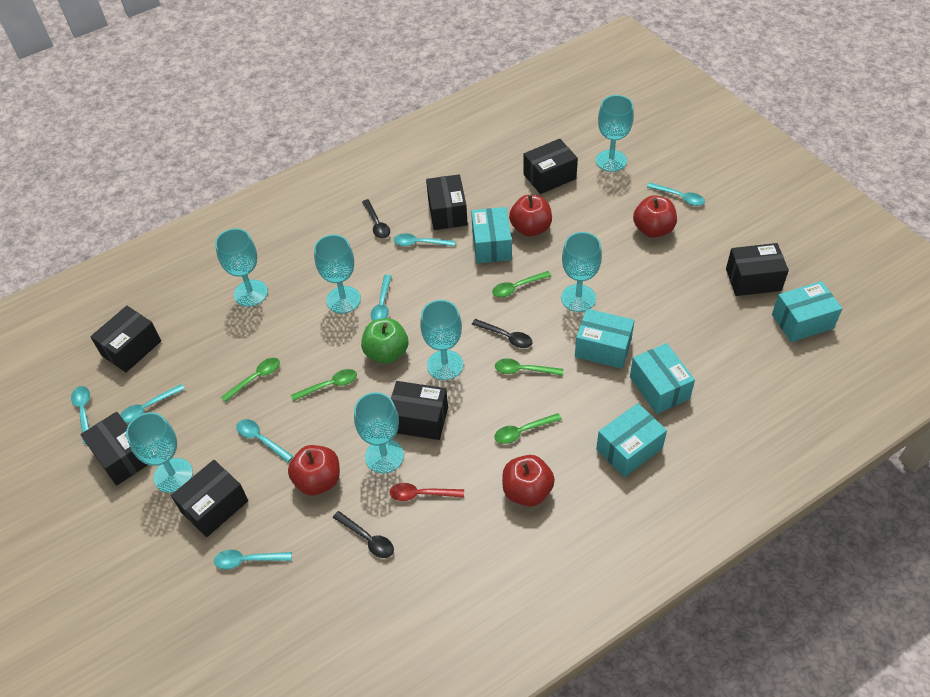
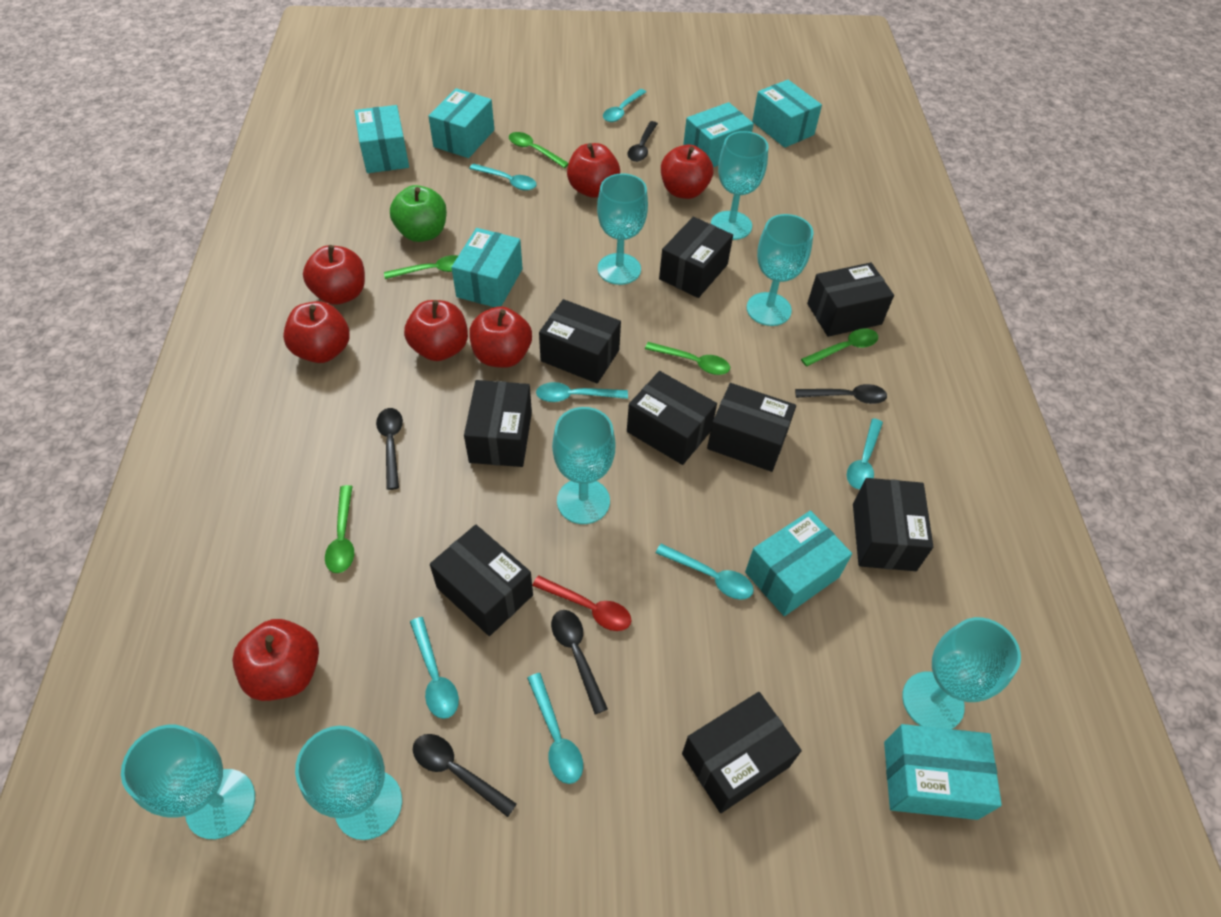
black box: 7 -> 9
black spoon: 3 -> 5
red apple: 4 -> 7
turquoise box: 5 -> 7

